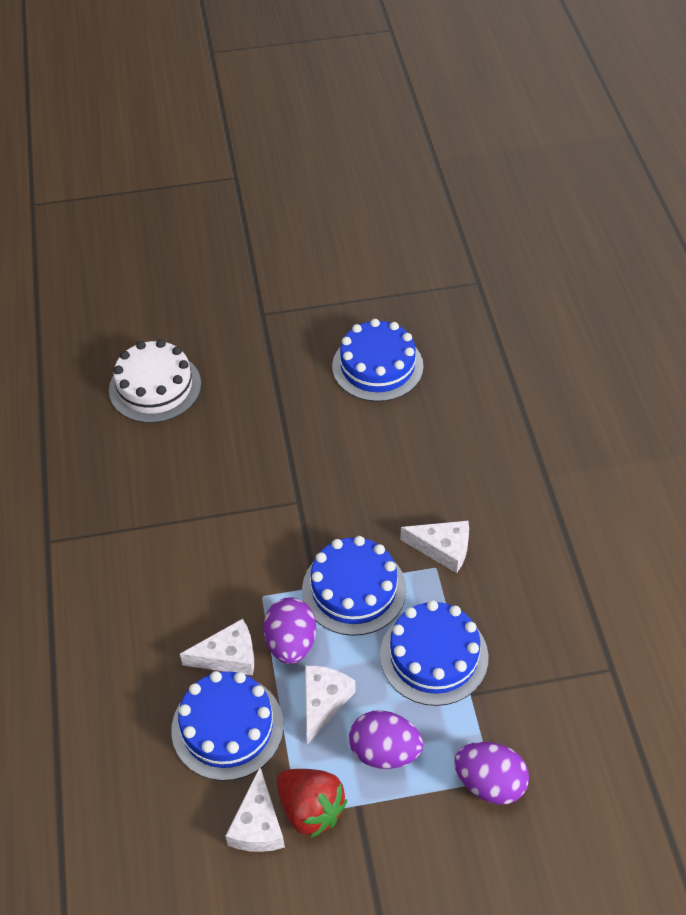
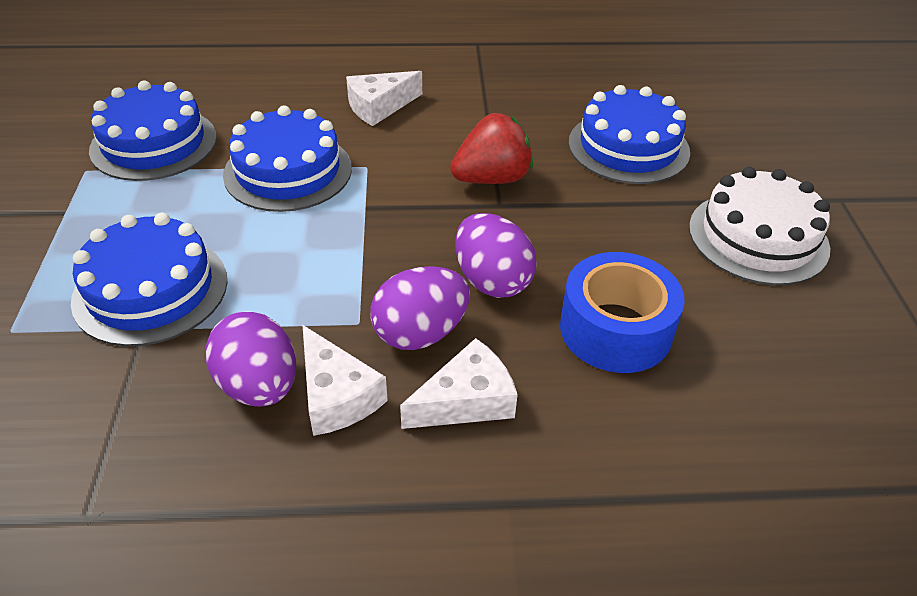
blue tape: 0 -> 1
white cheese: 4 -> 3

